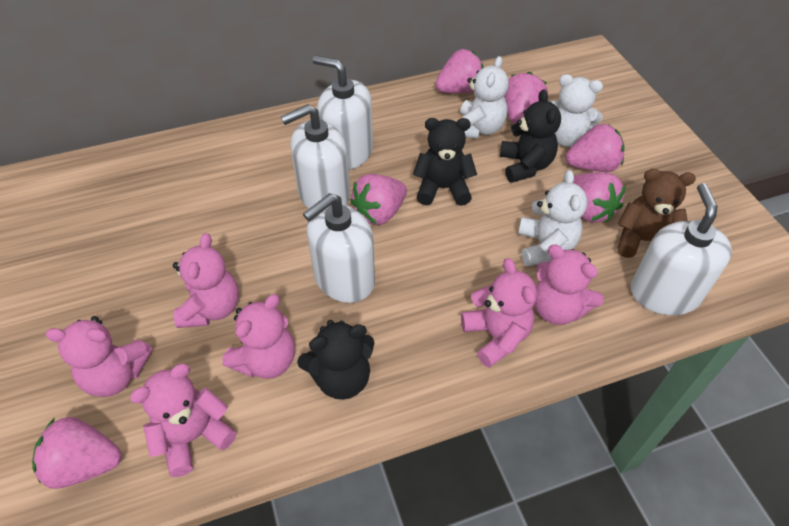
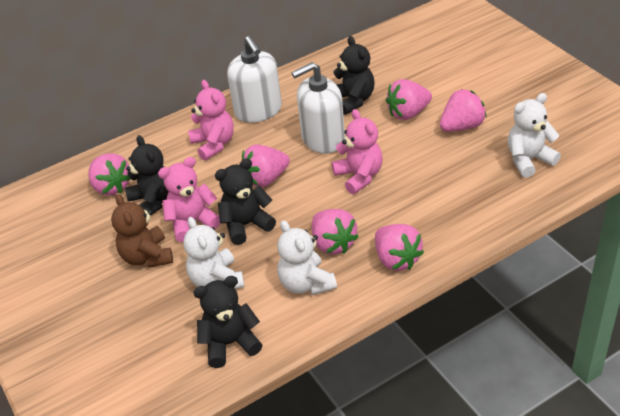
black teddy bear: 3 -> 4
pink teddy bear: 6 -> 3
white soap dispenser: 4 -> 2

